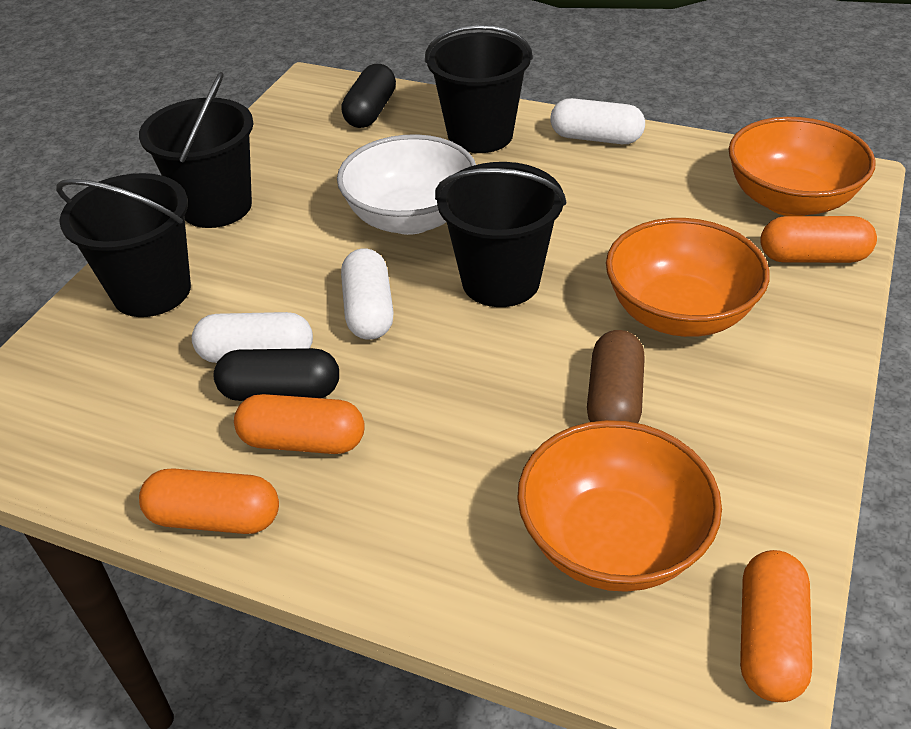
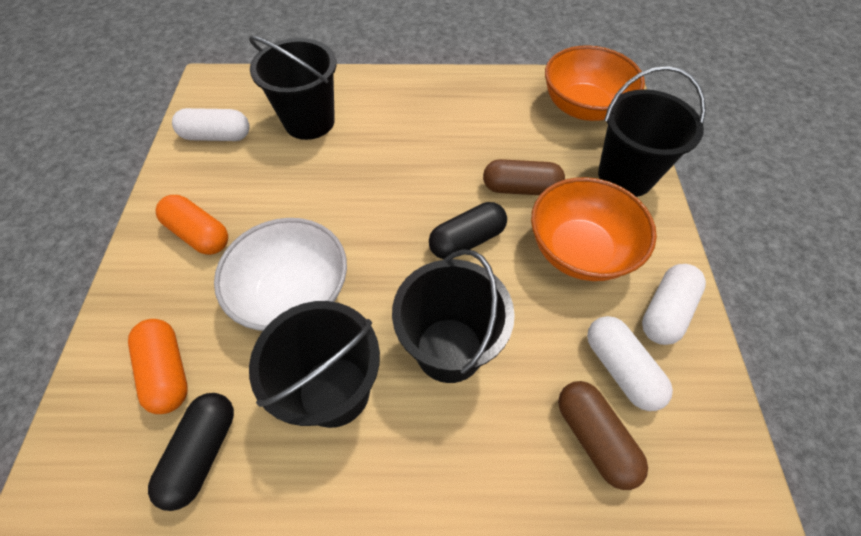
brown capsule: 1 -> 2
orange bowl: 3 -> 2
orange capsule: 4 -> 2

